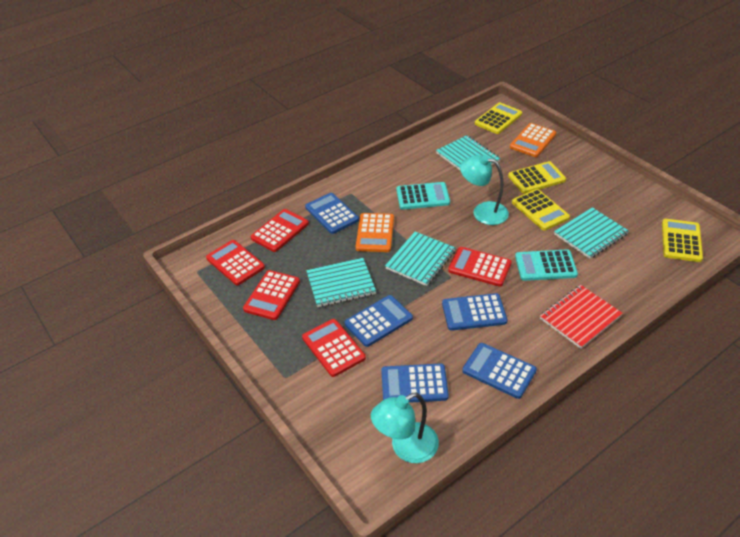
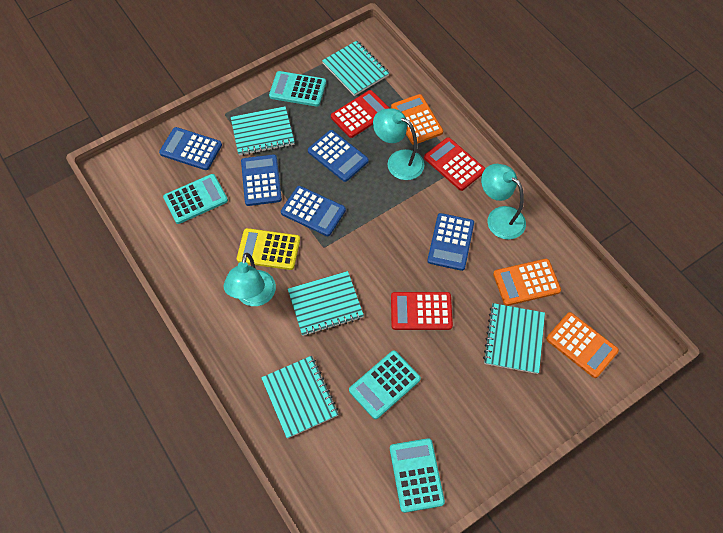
orange calculator: 2 -> 3
red calculator: 5 -> 3
red notebook: 1 -> 0
turquoise calculator: 2 -> 4
turquoise lamp: 2 -> 3
turquoise notebook: 4 -> 5
yellow calculator: 4 -> 1

